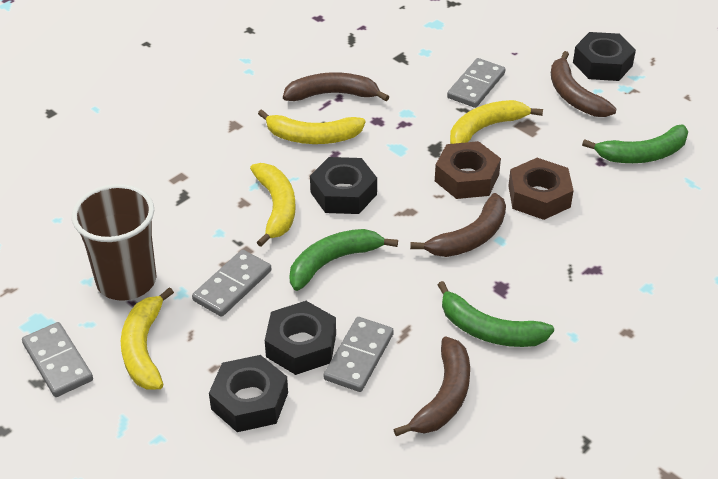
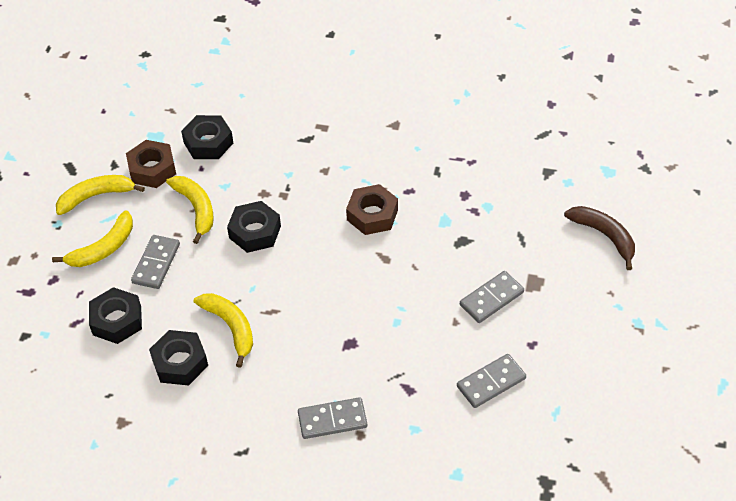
brown banana: 4 -> 1
brown cup: 1 -> 0
green banana: 3 -> 0

